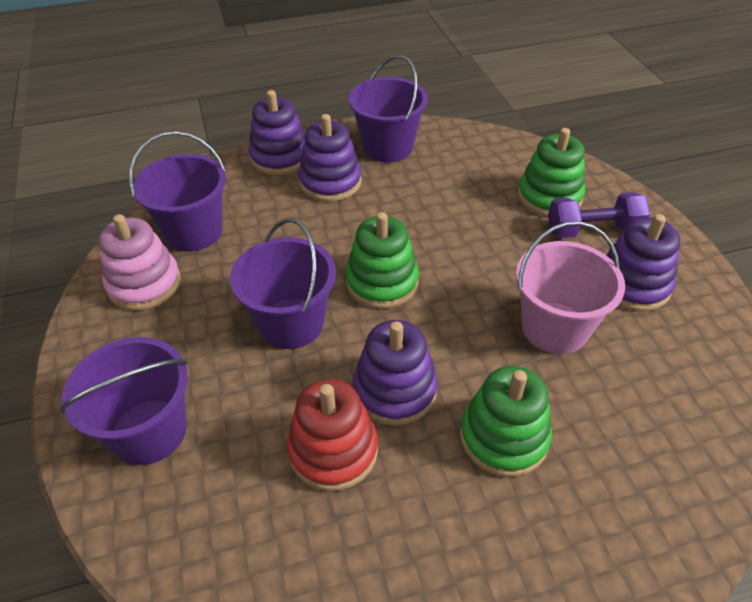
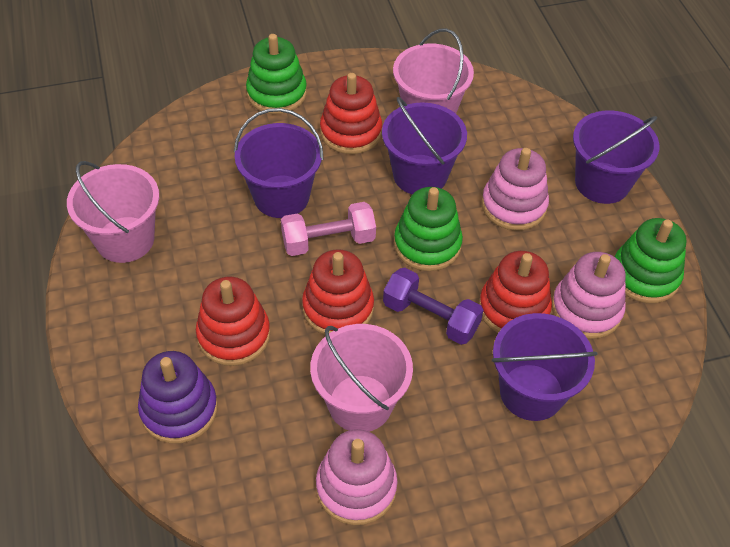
pink bucket: 1 -> 3
pink dumbbell: 0 -> 1
pink stacking toy: 1 -> 3
purple stacking toy: 4 -> 1
red stacking toy: 1 -> 4

